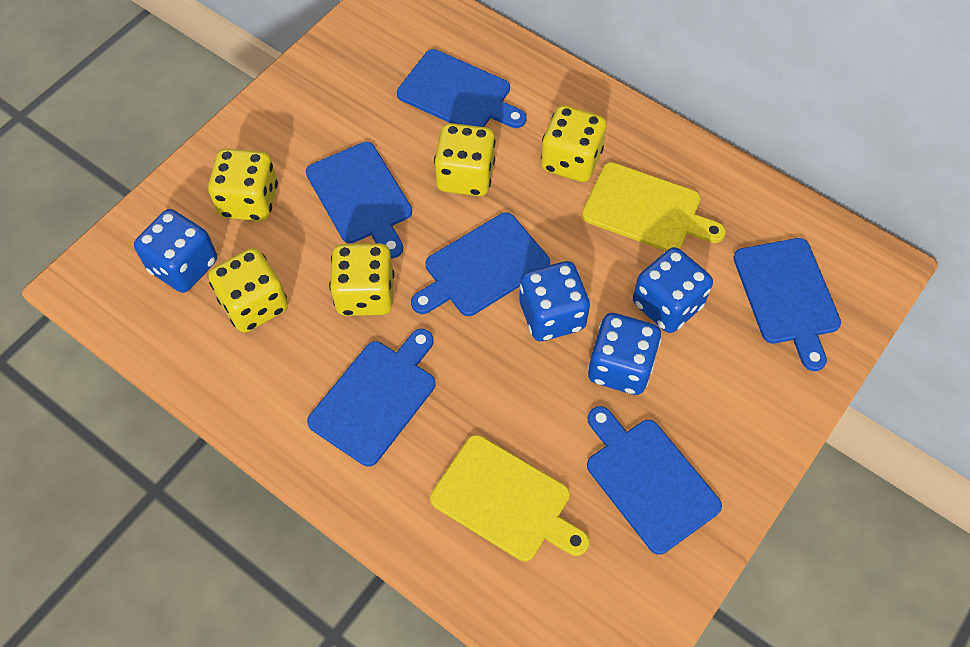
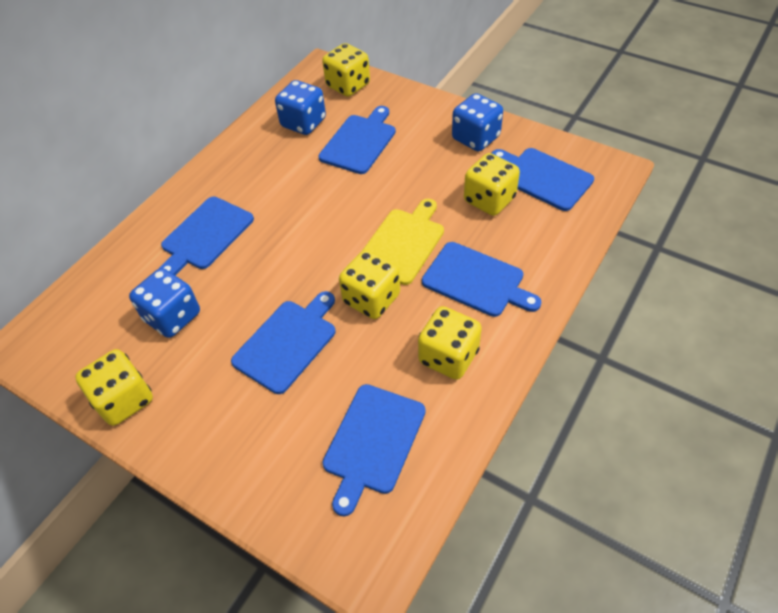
blue dice: 4 -> 3
yellow cutting board: 2 -> 1

